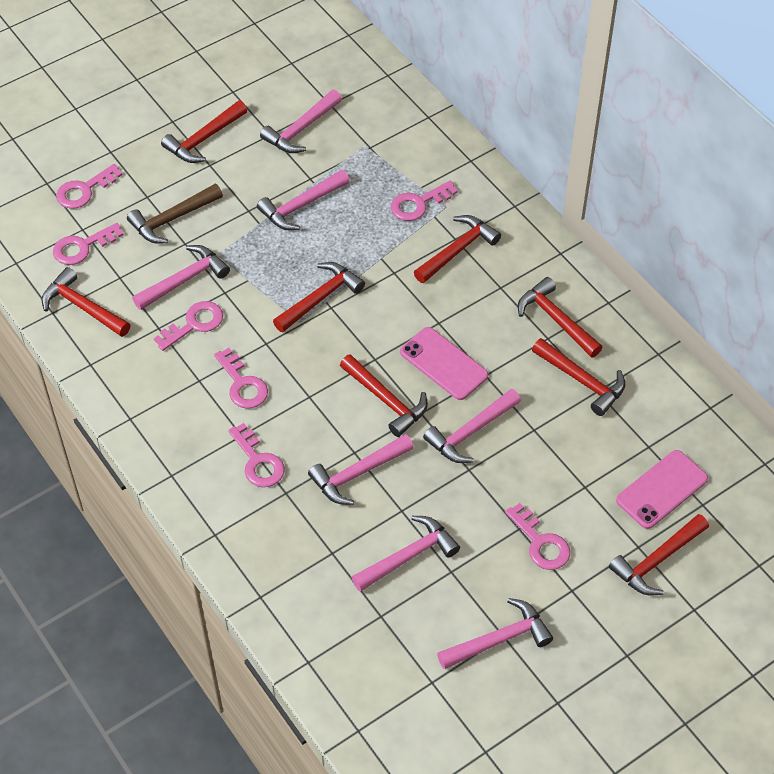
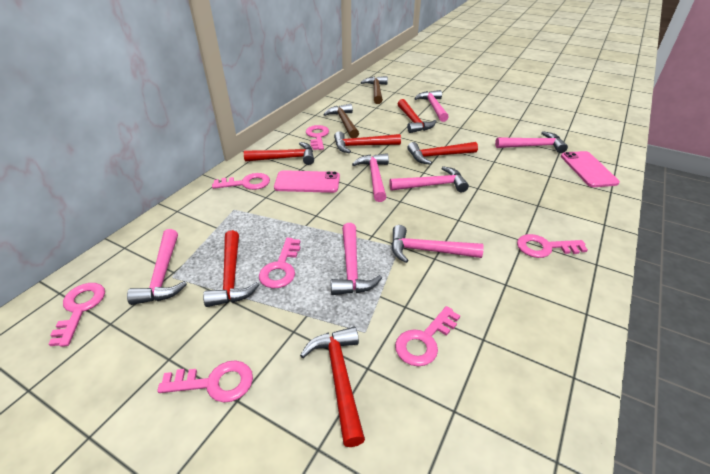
brown hammer: 1 -> 2
red hammer: 8 -> 6

